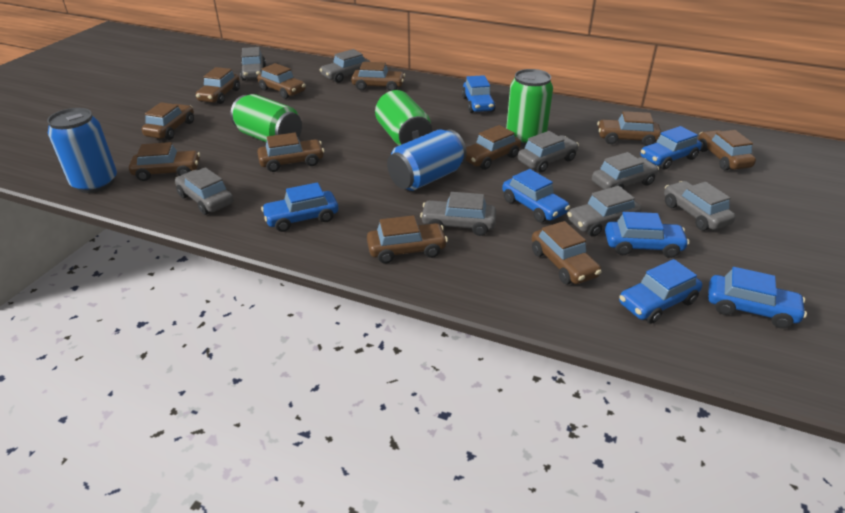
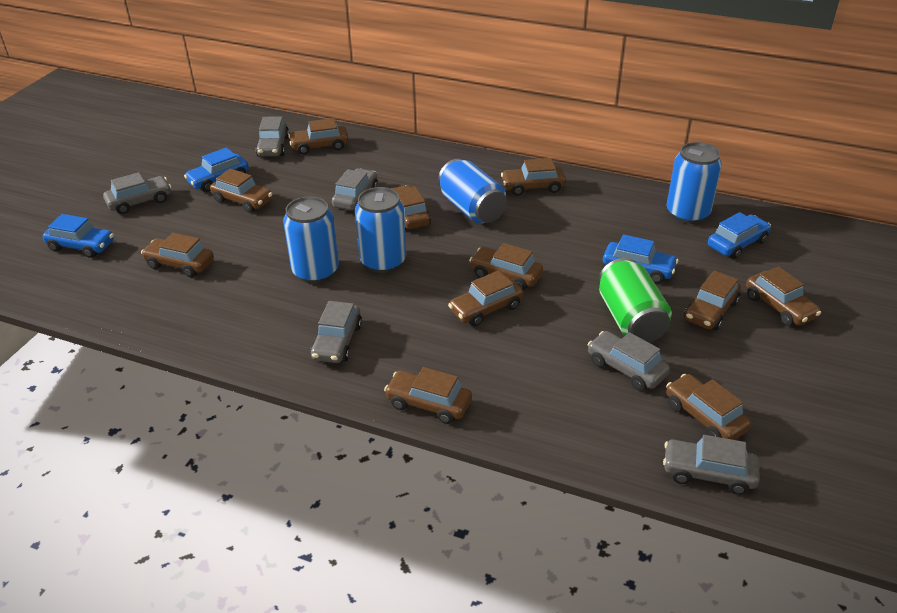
blue can: 2 -> 4
blue car: 7 -> 4
green can: 3 -> 1
grey car: 8 -> 6

